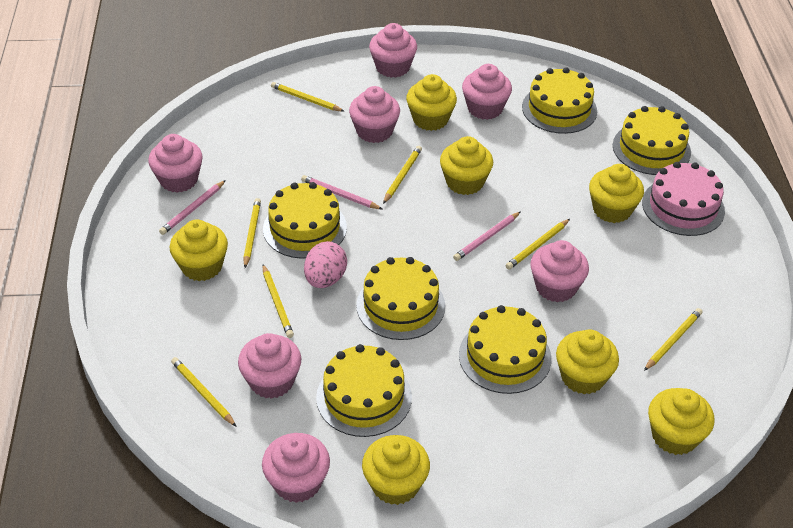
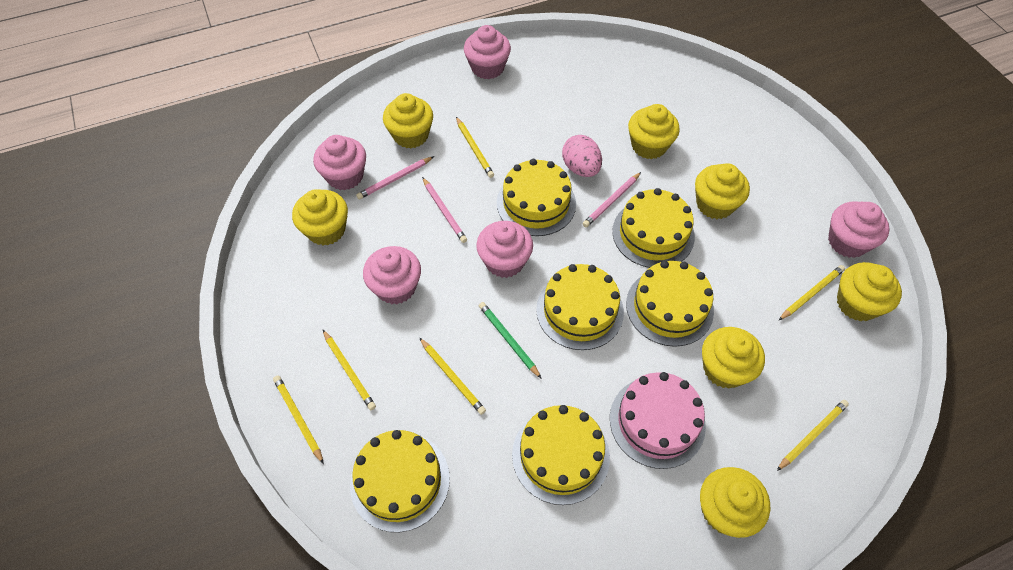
green pencil: 0 -> 1
pink cupcake: 7 -> 5
yellow pencil: 7 -> 6

